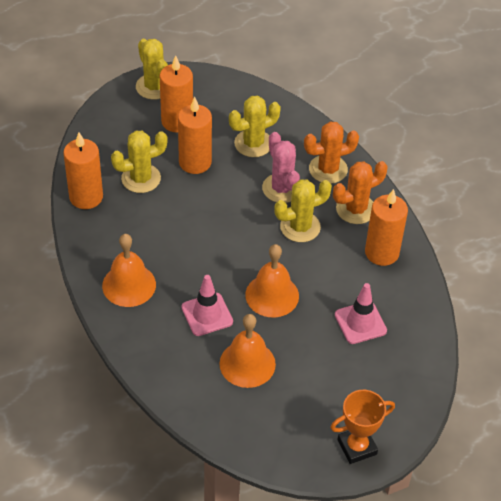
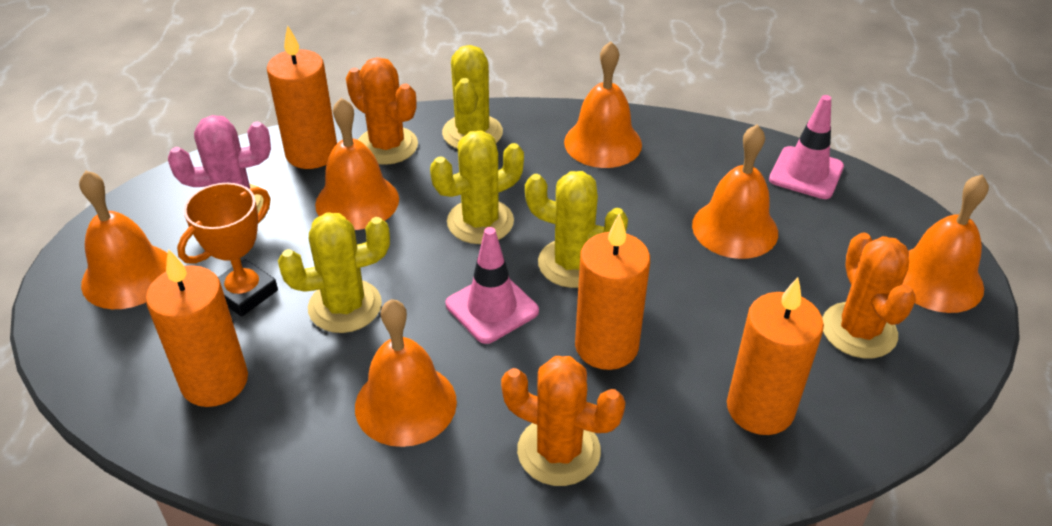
orange bell: 3 -> 6
orange cactus: 2 -> 3

